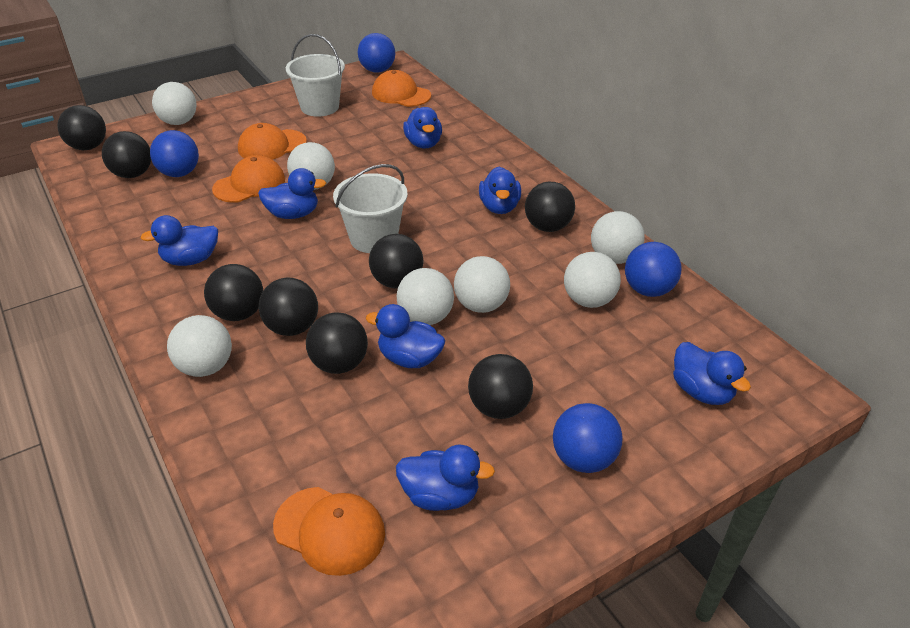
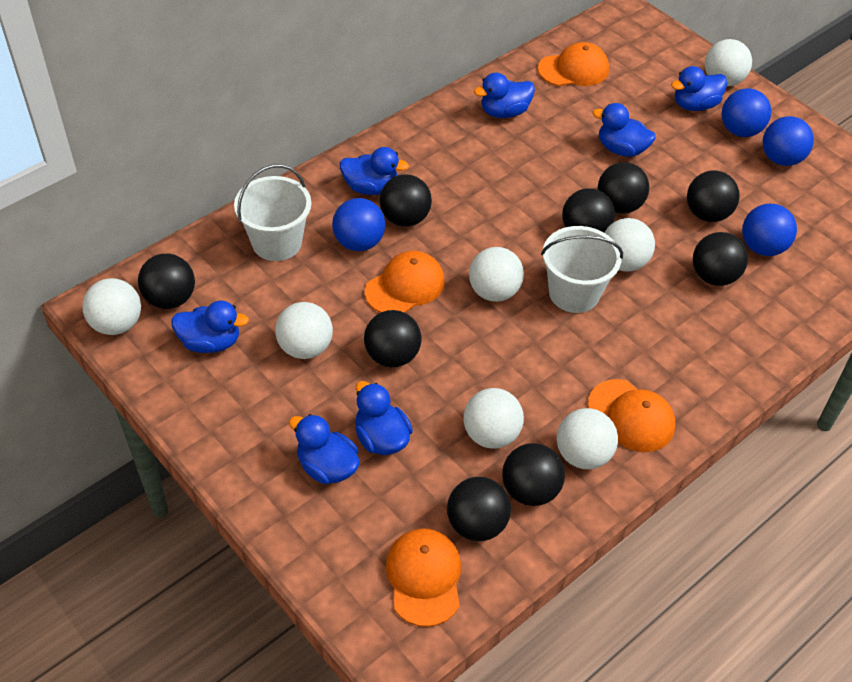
black ball: 8 -> 9

